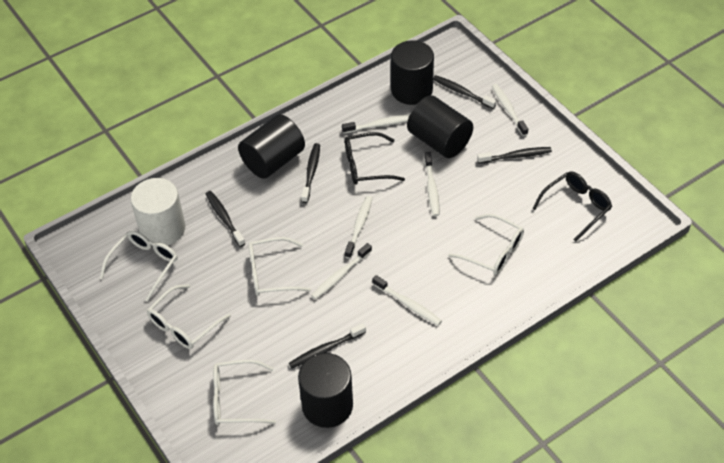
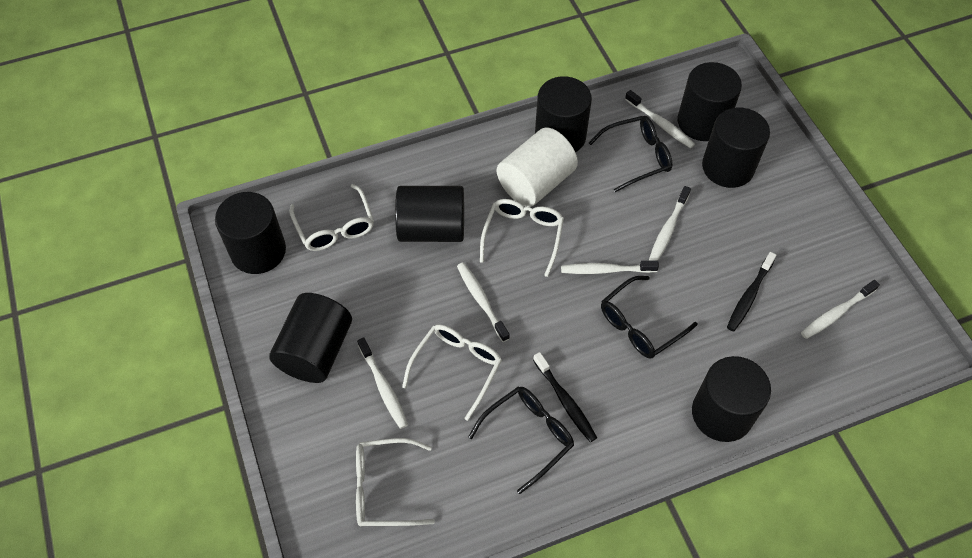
black cylinder: 4 -> 7
black glasses: 2 -> 3
black toothbrush: 5 -> 2
white glasses: 5 -> 4

